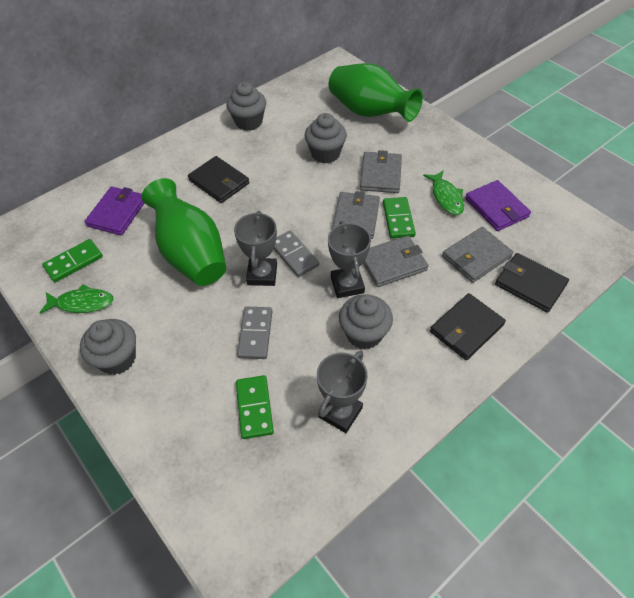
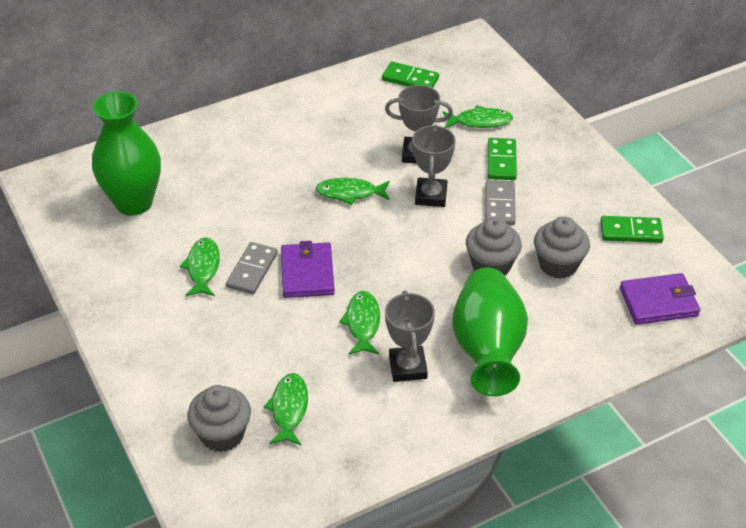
black wallet: 3 -> 0
green fish: 2 -> 5
grey cupcake: 4 -> 3
grey wallet: 4 -> 0

